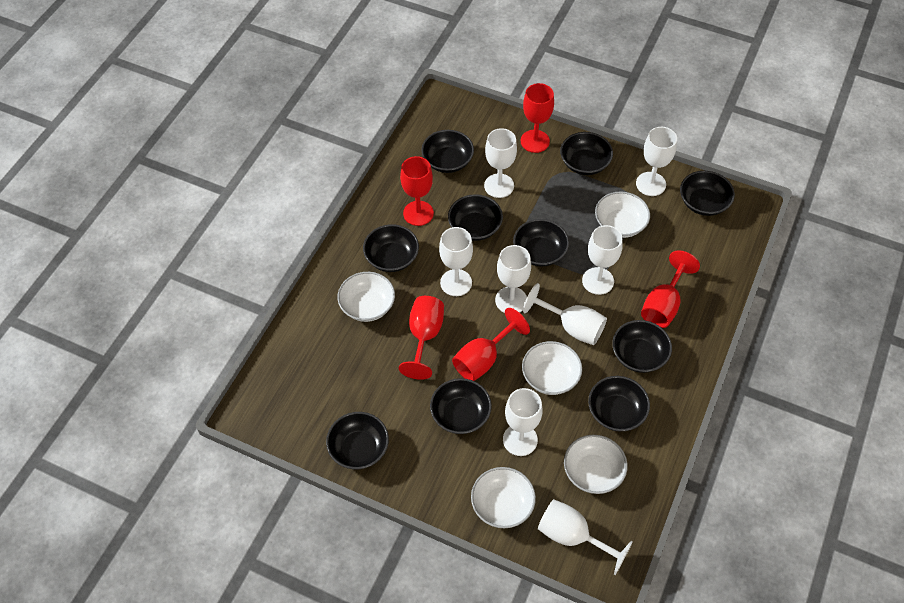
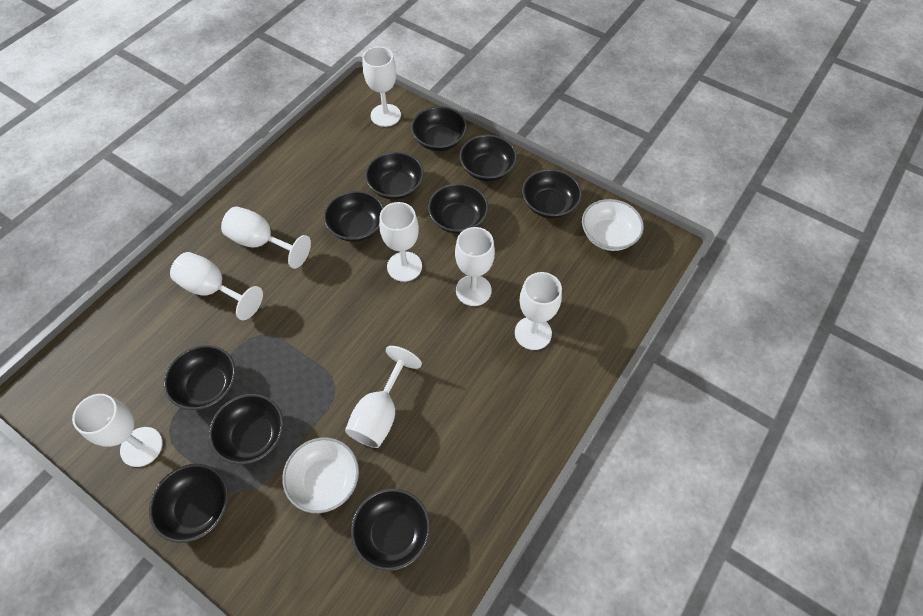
red goblet: 5 -> 0
white bowl: 5 -> 2

